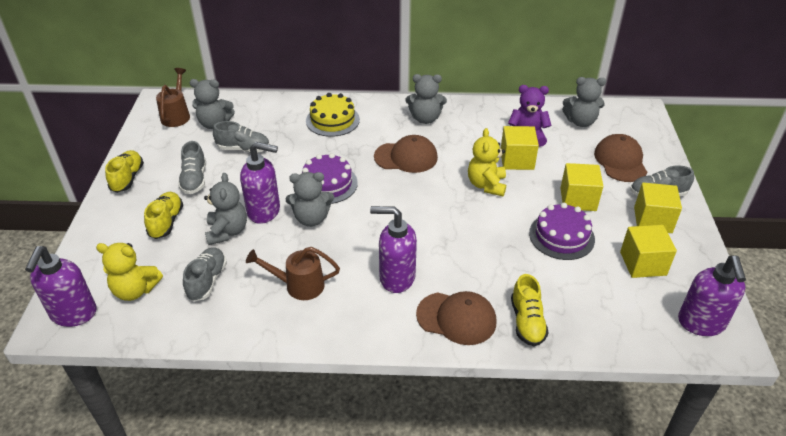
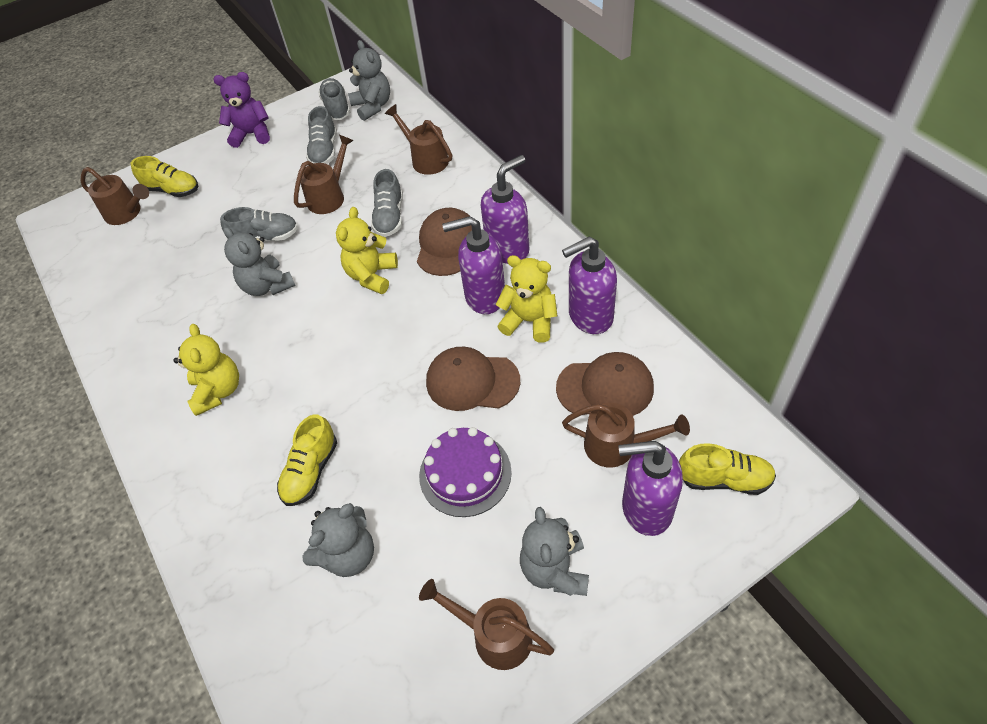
brown watering can: 2 -> 5
grey teddy bear: 5 -> 4
purple cake: 2 -> 1
yellow cake: 1 -> 0
yellow cube: 4 -> 0
yellow teddy bear: 2 -> 3

